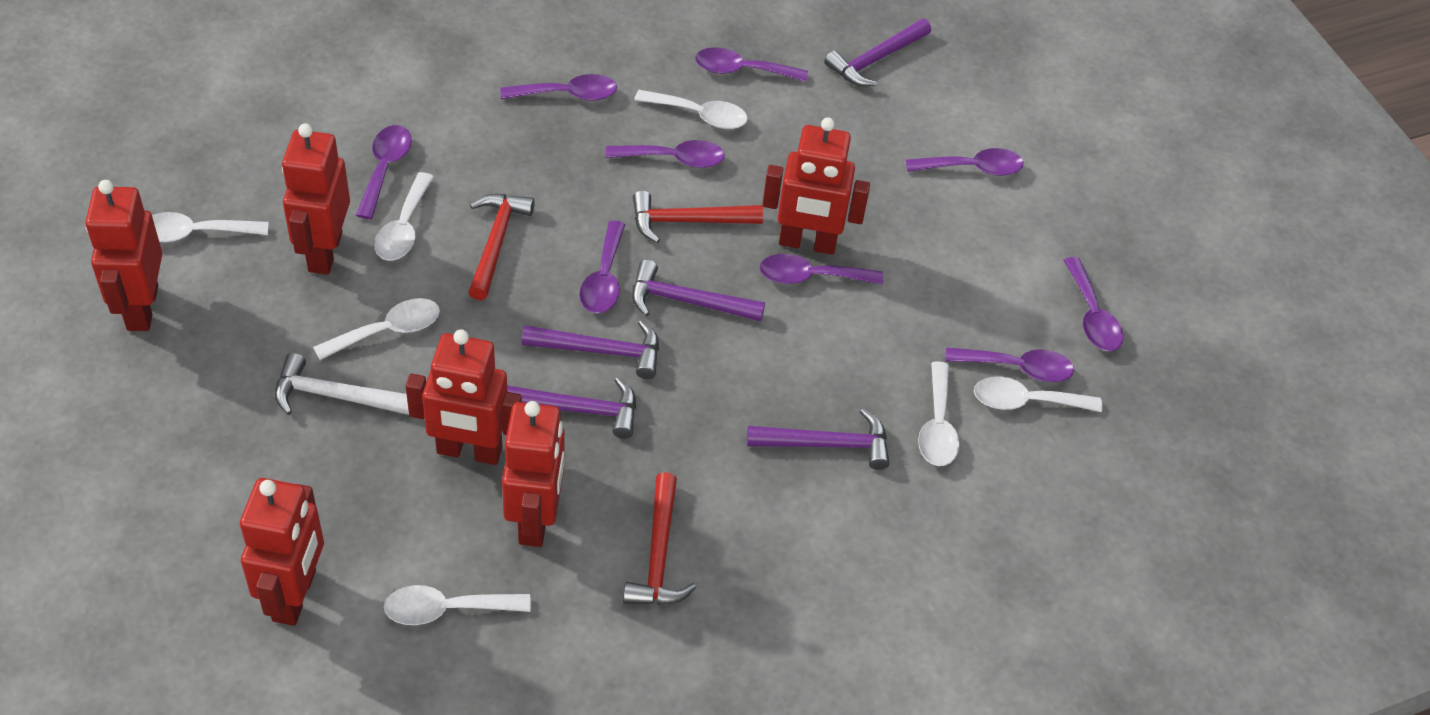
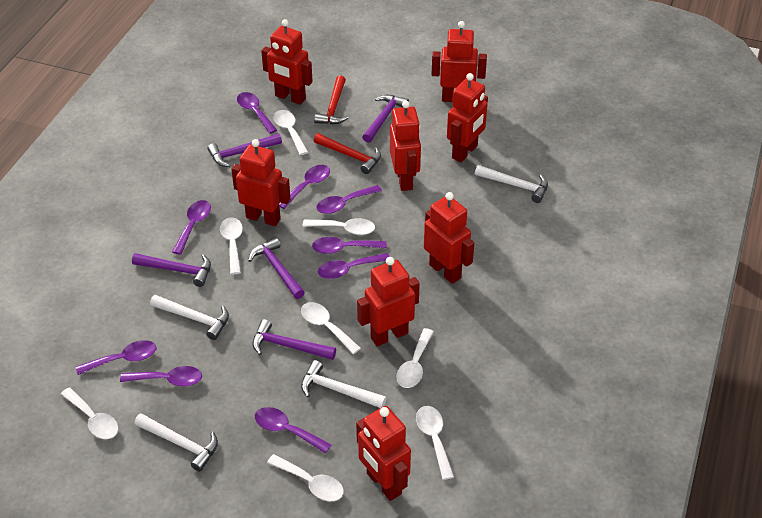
red hammer: 3 -> 2
red robot: 6 -> 8
white hammer: 1 -> 4
white spoon: 7 -> 8

